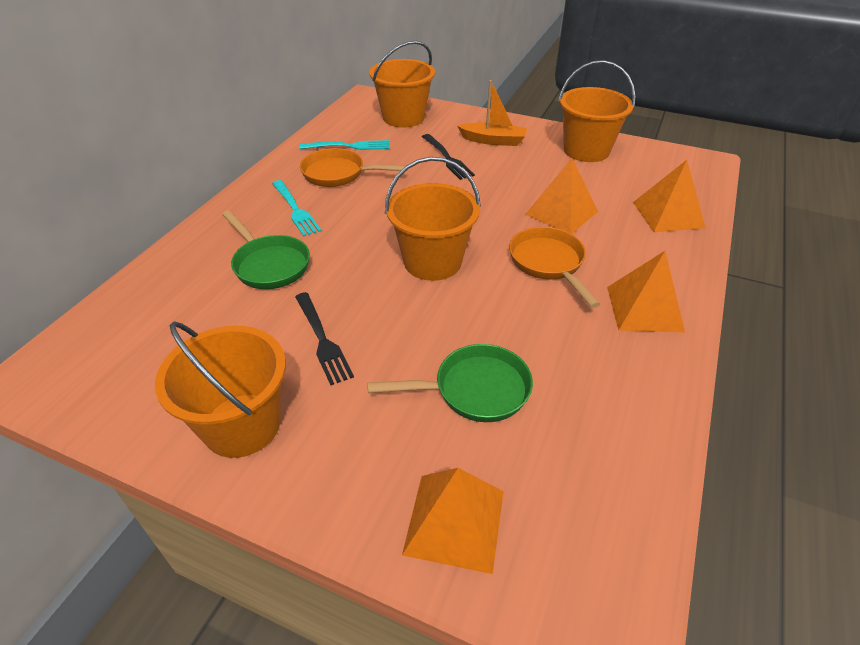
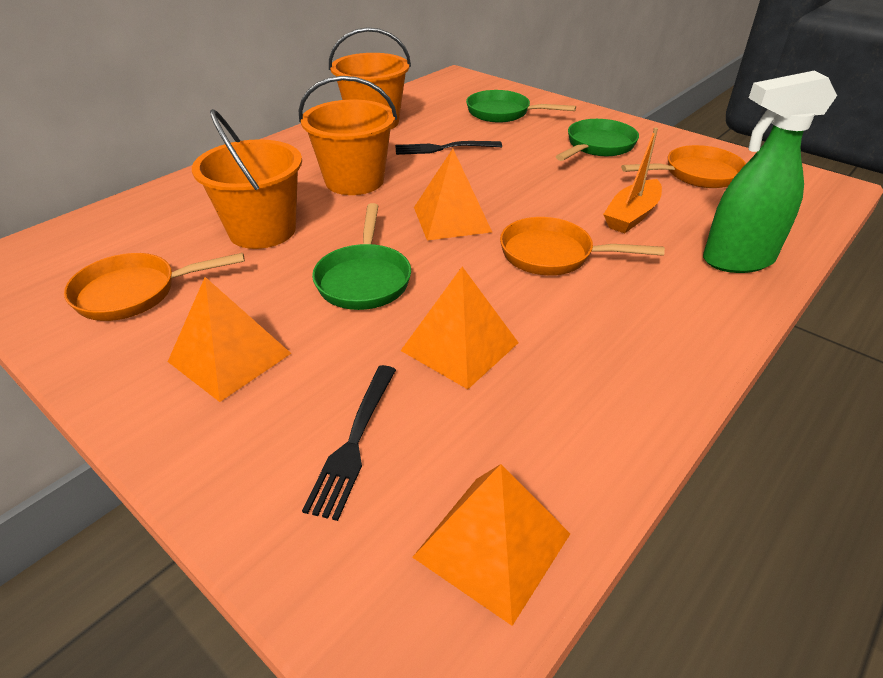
green pan: 2 -> 3
green spray bottle: 0 -> 1
orange bucket: 4 -> 3
orange pan: 2 -> 3
turquoise fork: 2 -> 0

